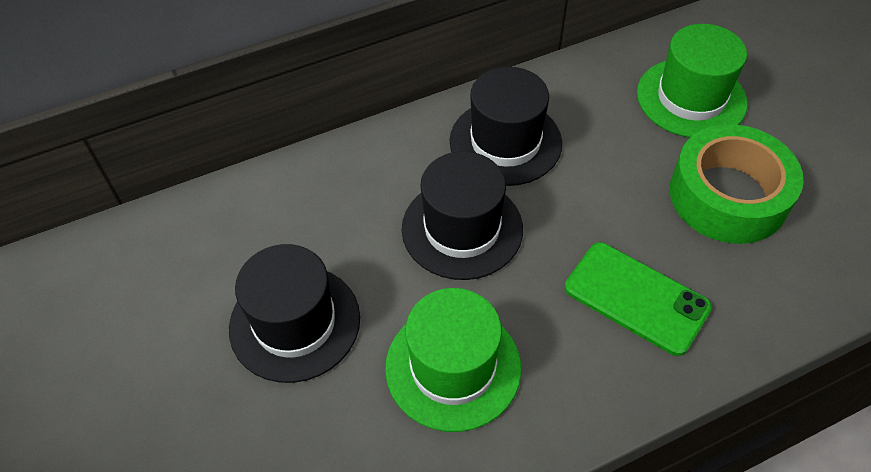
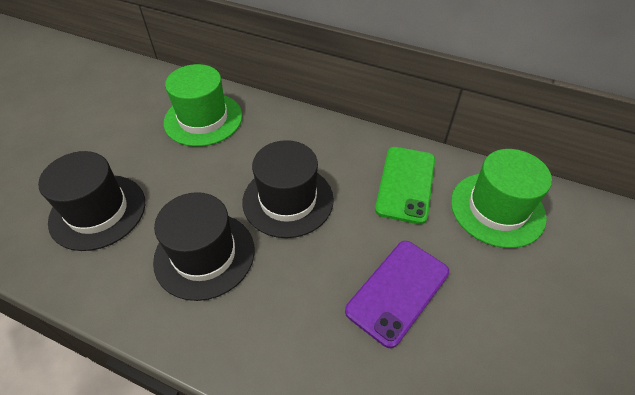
green tape: 1 -> 0
purple phone: 0 -> 1

